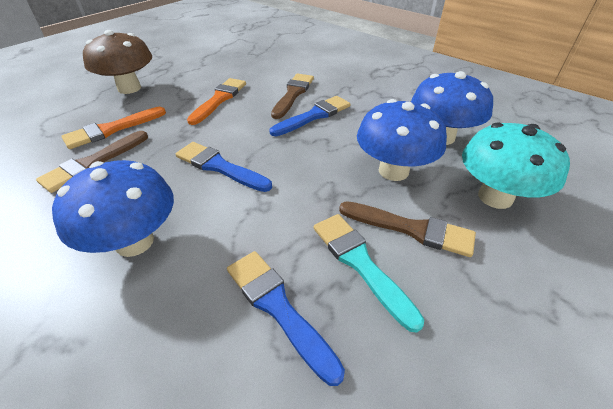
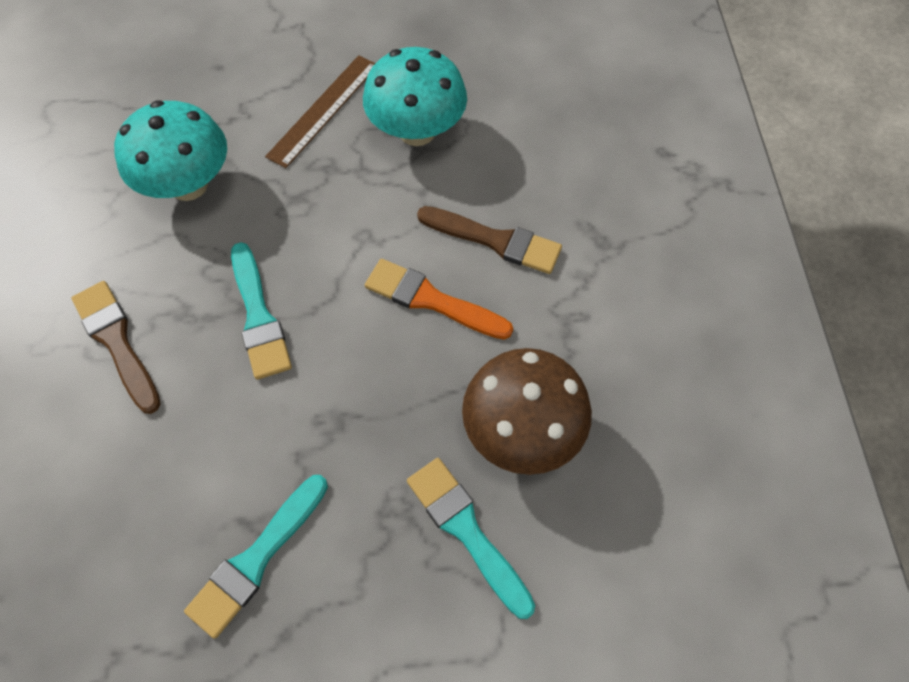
blue brush: 3 -> 0
blue mushroom: 3 -> 0
brown brush: 3 -> 2
brown ruler: 0 -> 1
orange brush: 2 -> 1
turquoise brush: 1 -> 3
turquoise mushroom: 1 -> 2

